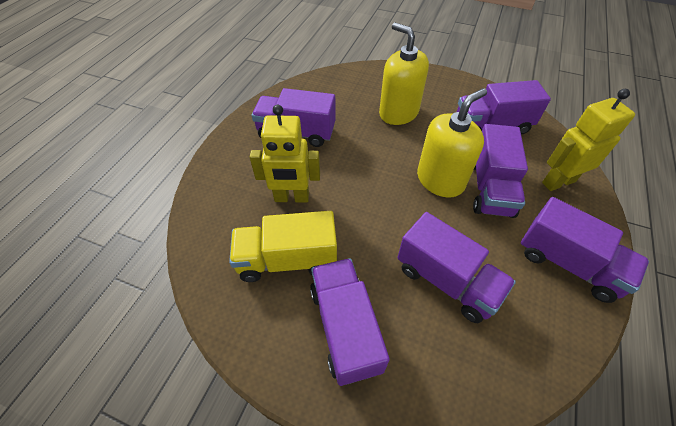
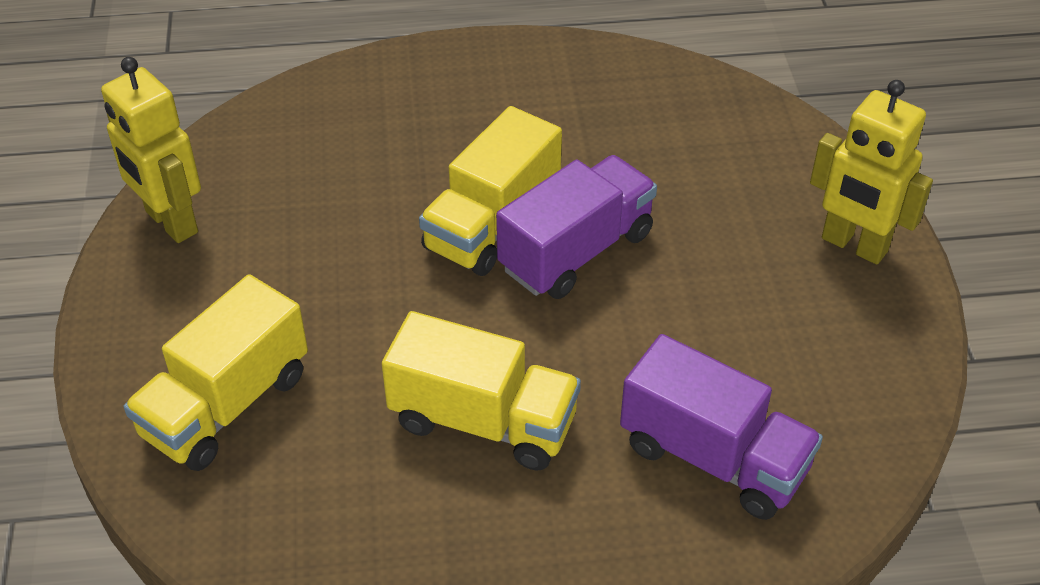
purple truck: 6 -> 2
yellow soap dispenser: 2 -> 0
yellow truck: 1 -> 3

